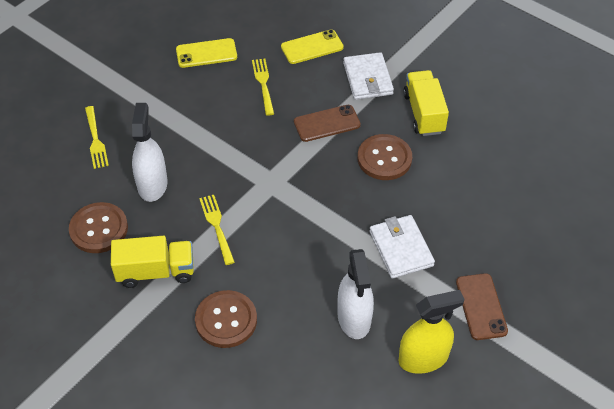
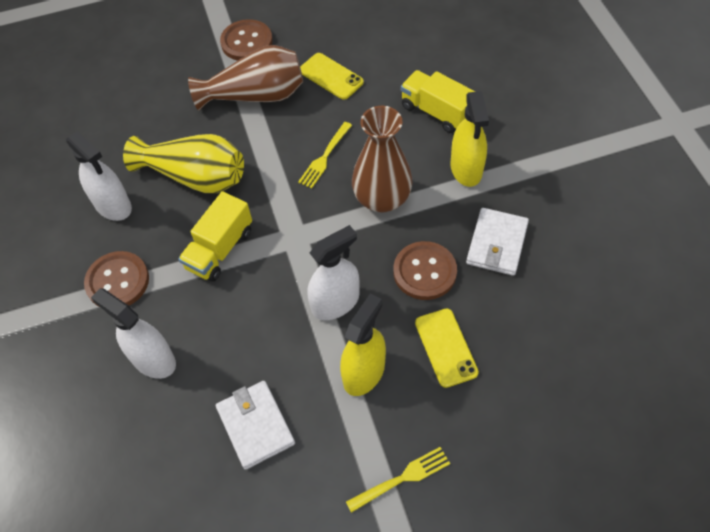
brown phone: 2 -> 0
brown vase: 0 -> 2
white spray bottle: 2 -> 3
yellow fork: 3 -> 2
yellow spray bottle: 1 -> 2
yellow vase: 0 -> 1

